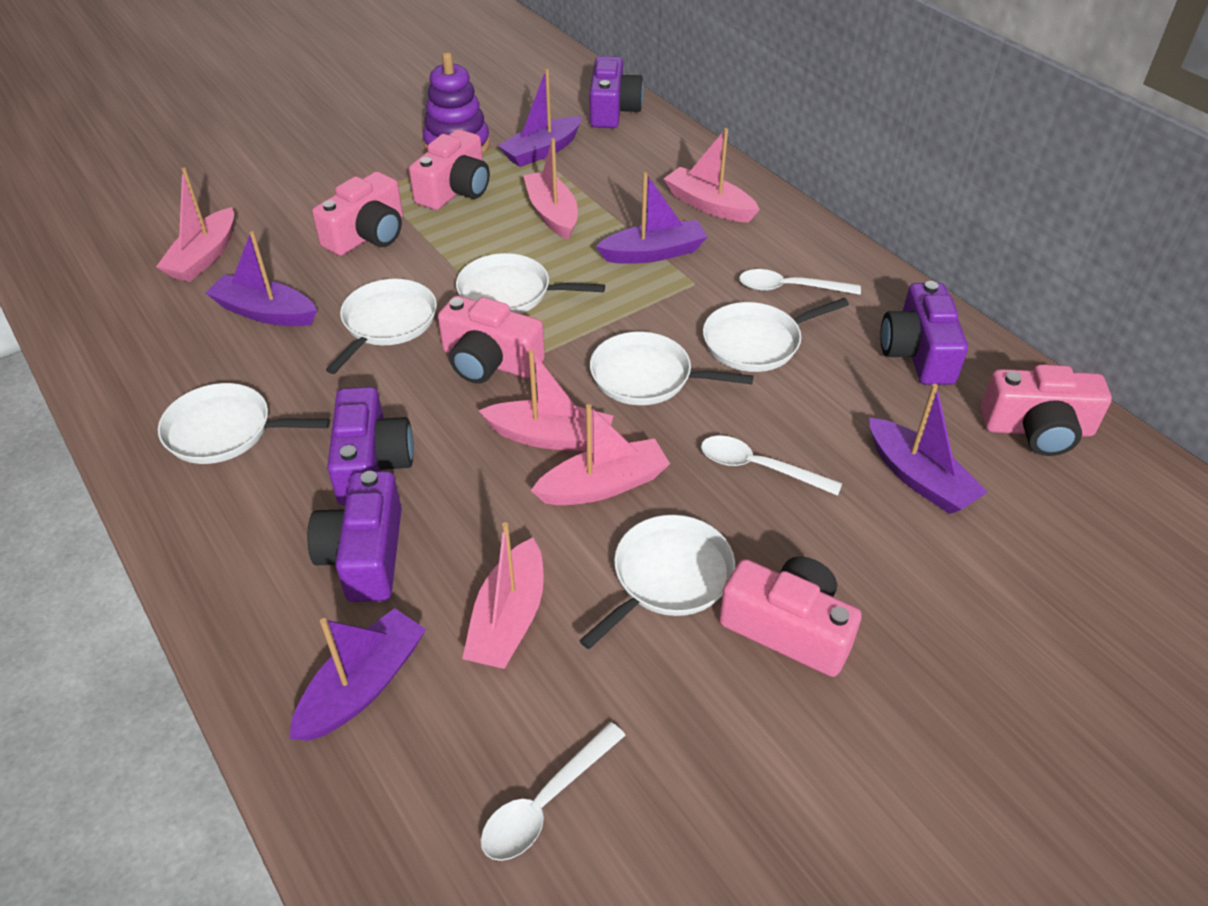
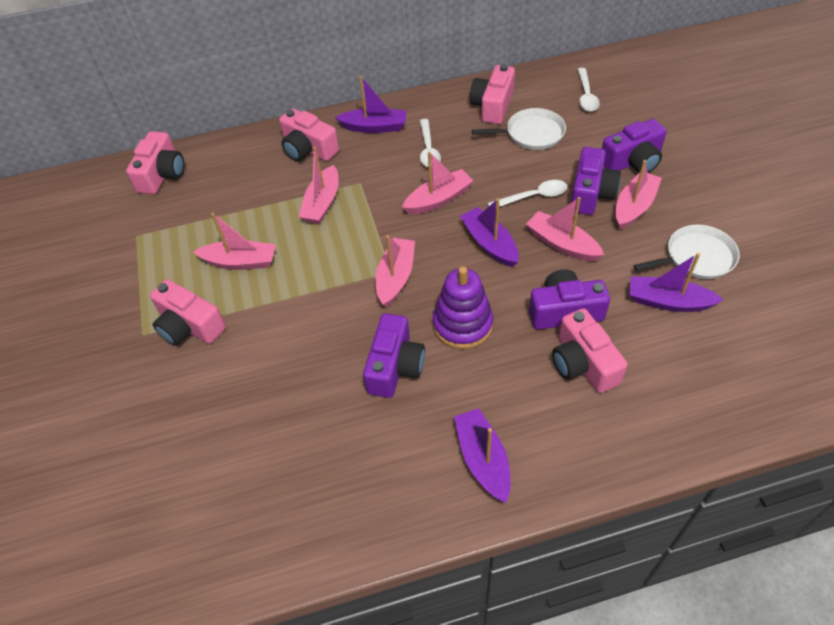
purple boat: 5 -> 4
white pan: 6 -> 2

